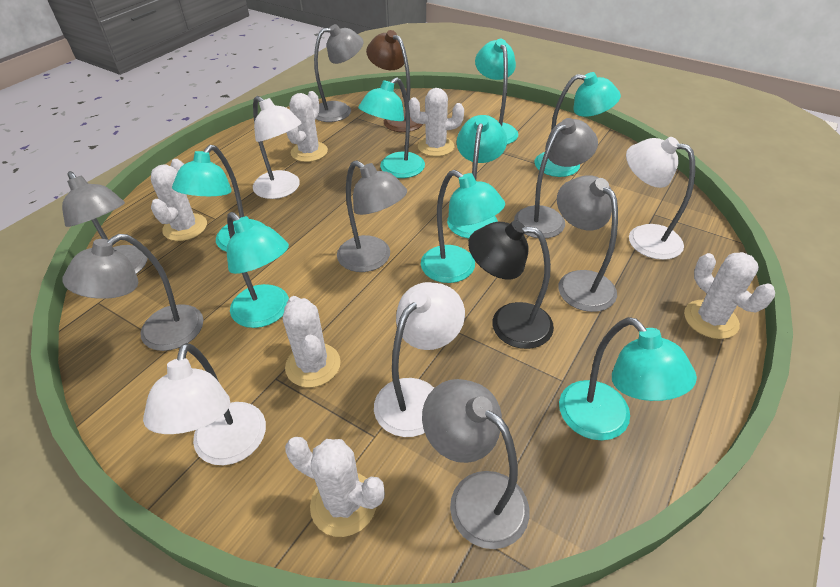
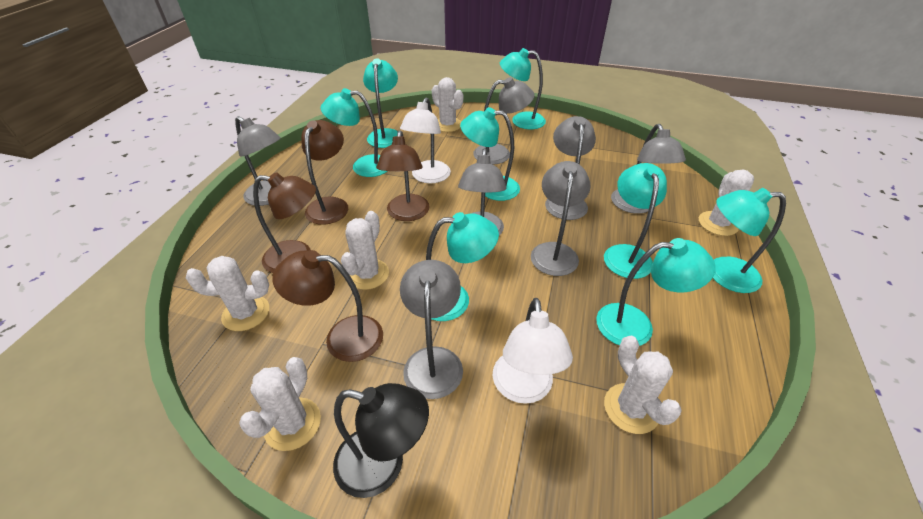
brown lamp: 1 -> 4
white lamp: 4 -> 2

